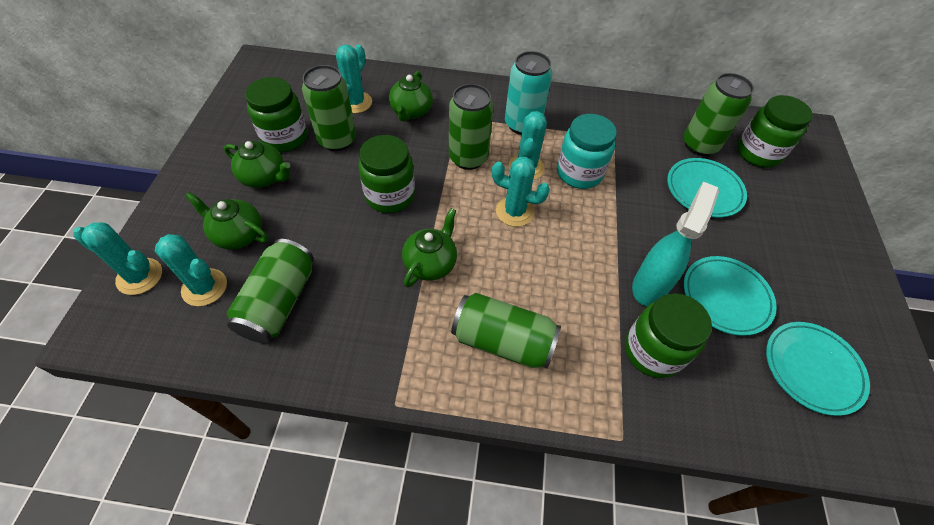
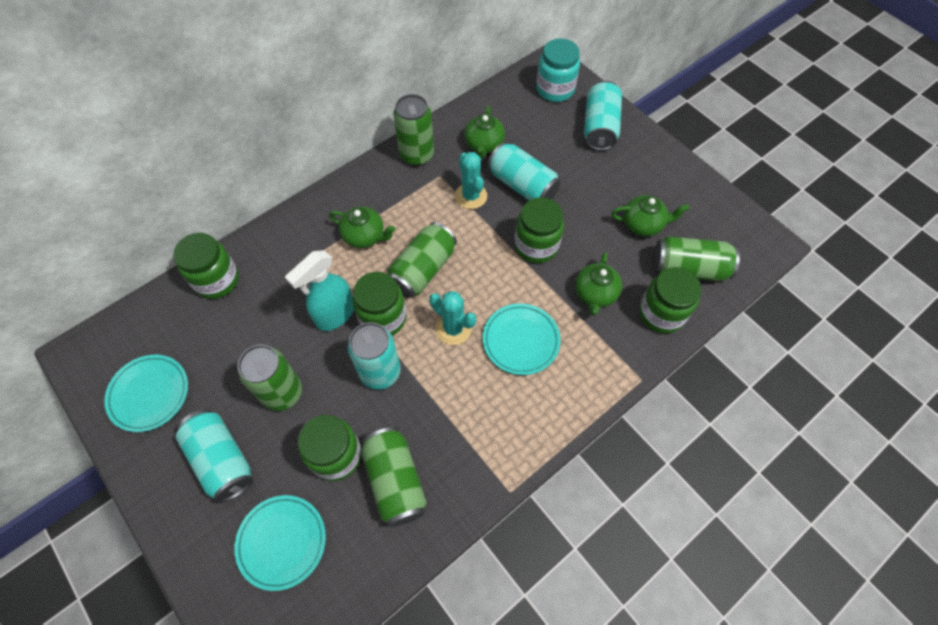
green jar: 4 -> 5
turquoise cactus: 5 -> 2
turquoise can: 1 -> 4

